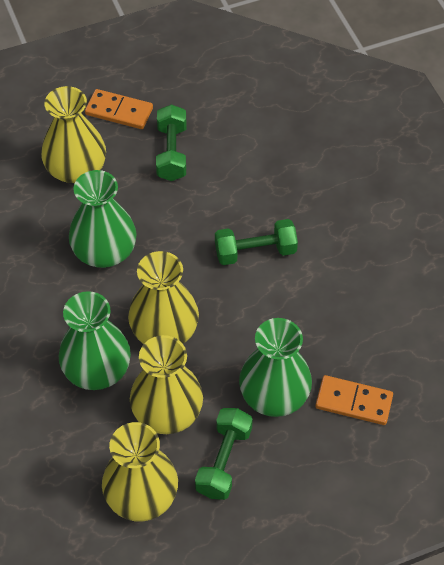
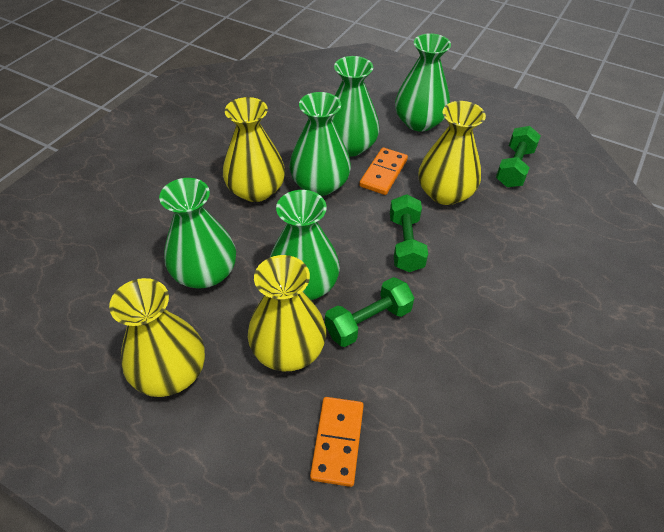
green vase: 3 -> 5

